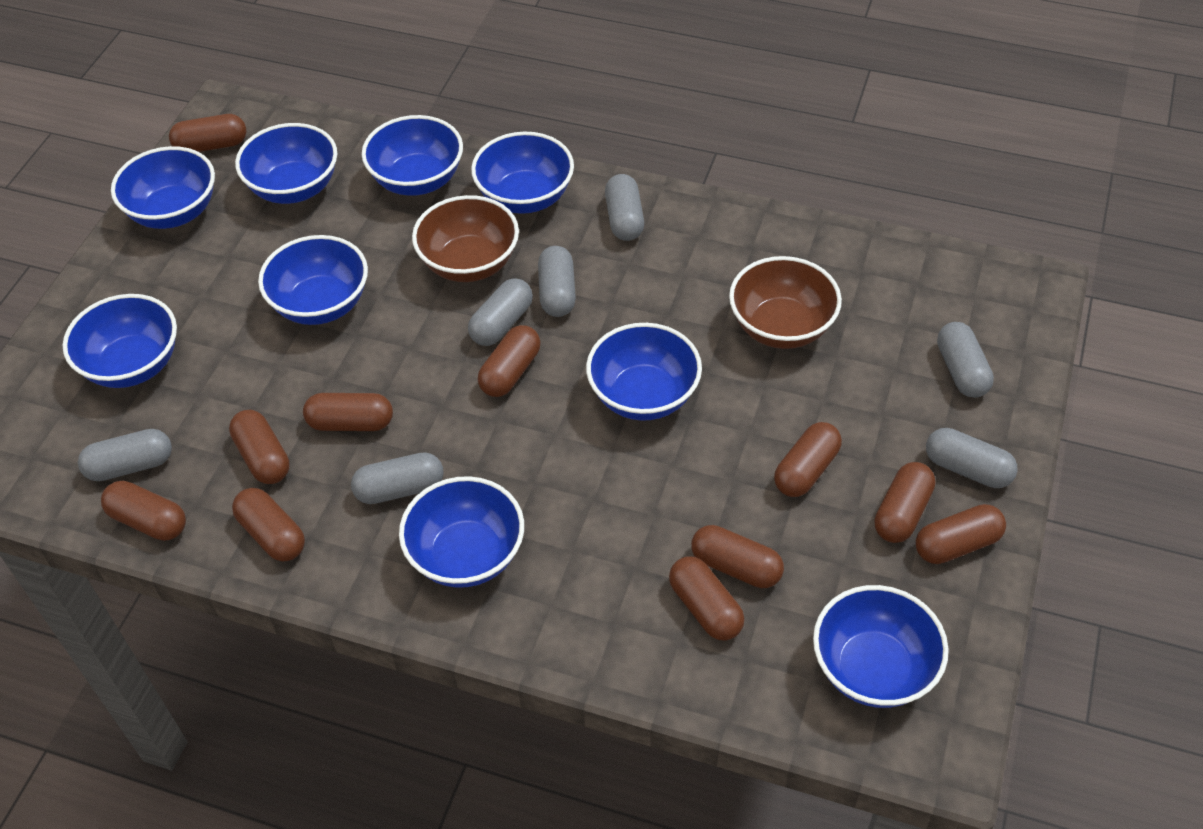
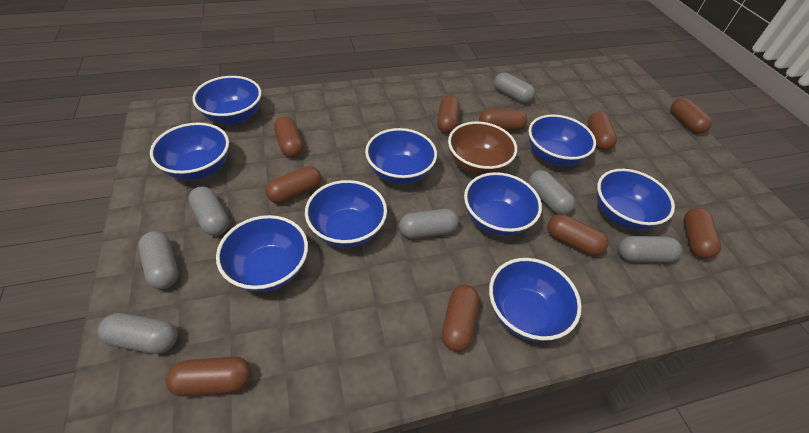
brown bowl: 2 -> 1
brown capsule: 11 -> 10

